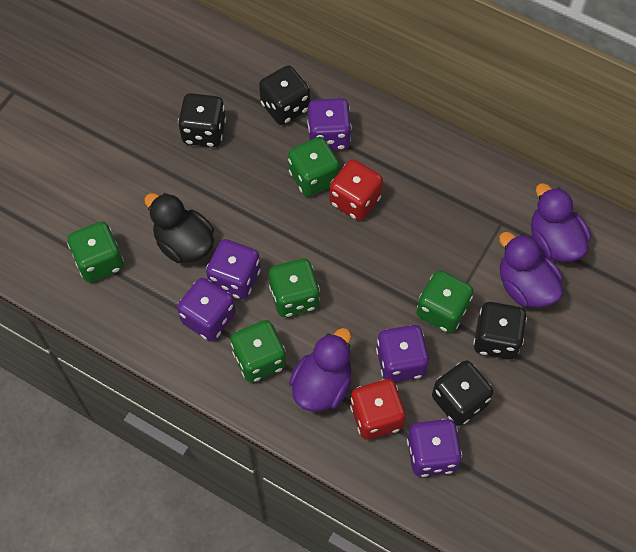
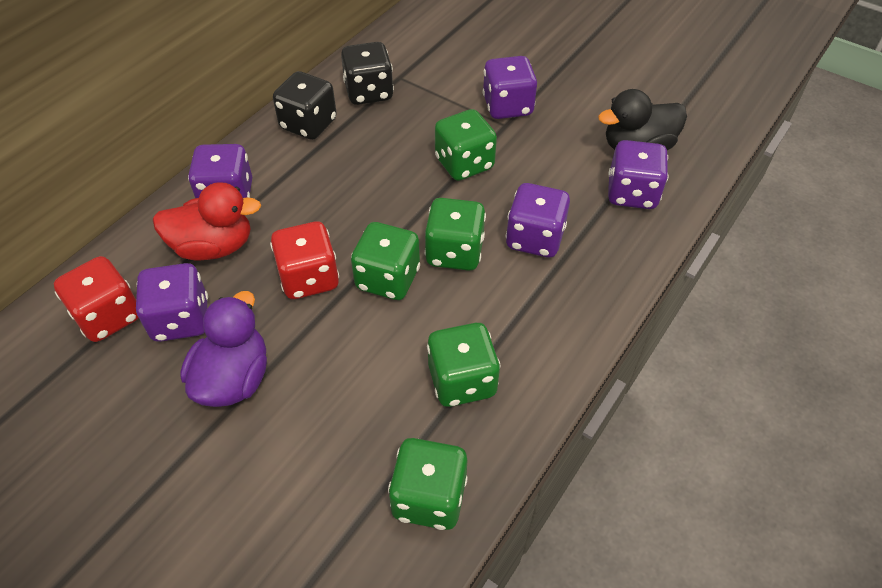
black dice: 4 -> 2
purple duck: 3 -> 1
red duck: 0 -> 1

